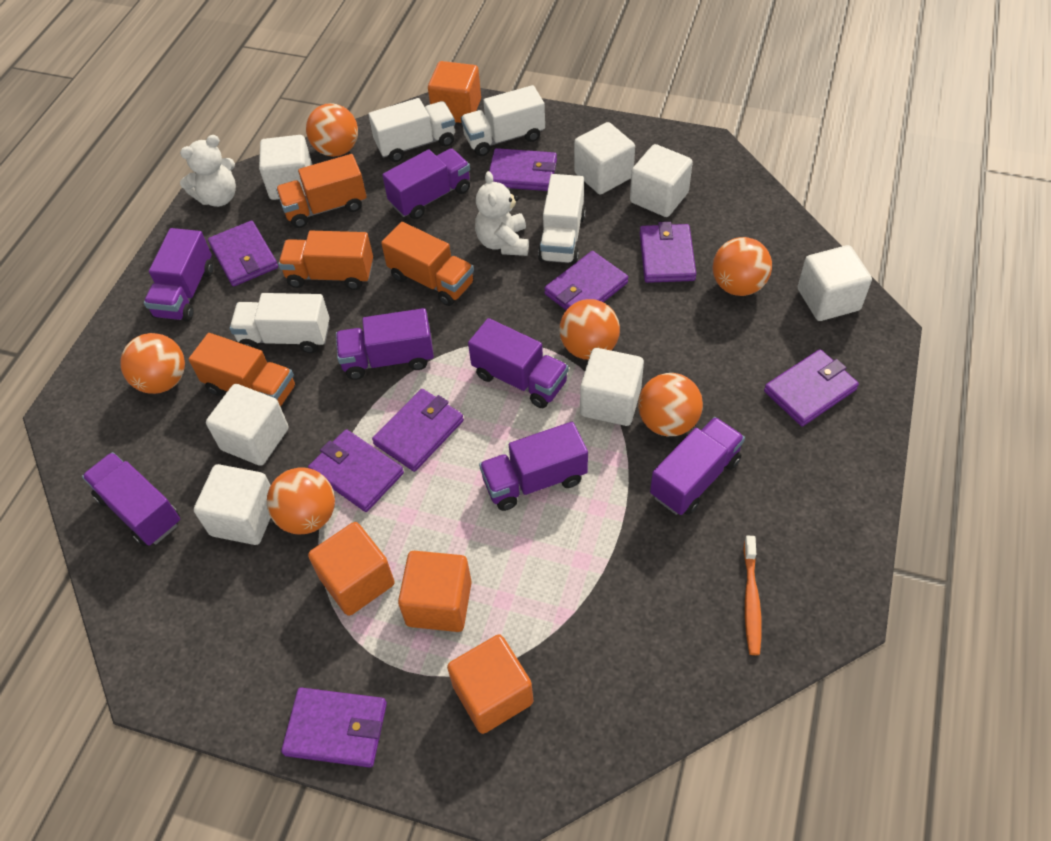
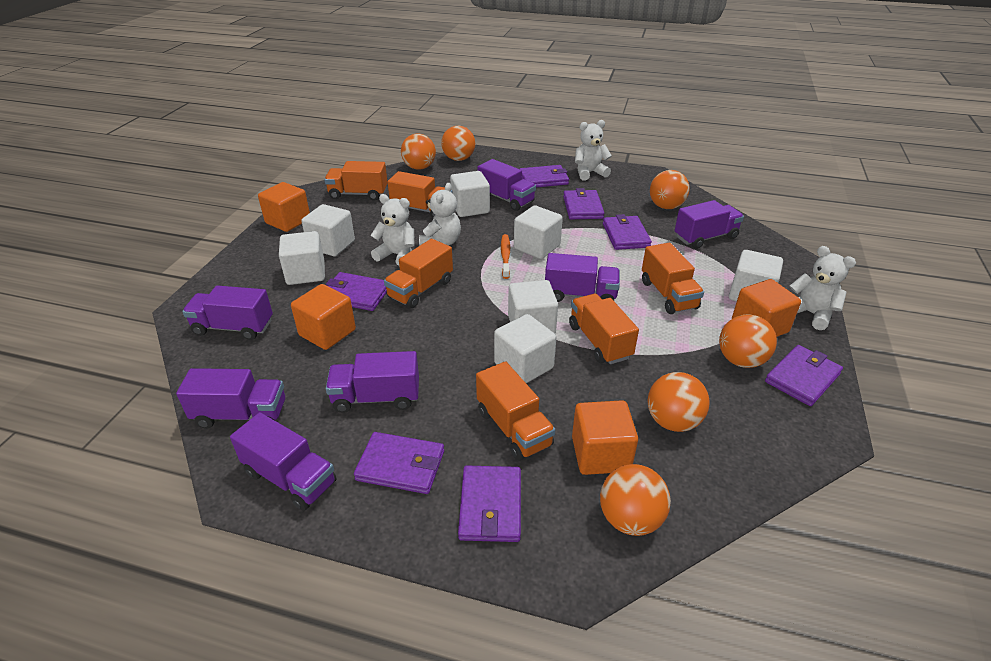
orange truck: 4 -> 6
purple wallet: 8 -> 7
white teddy bear: 2 -> 4
white truck: 4 -> 0

